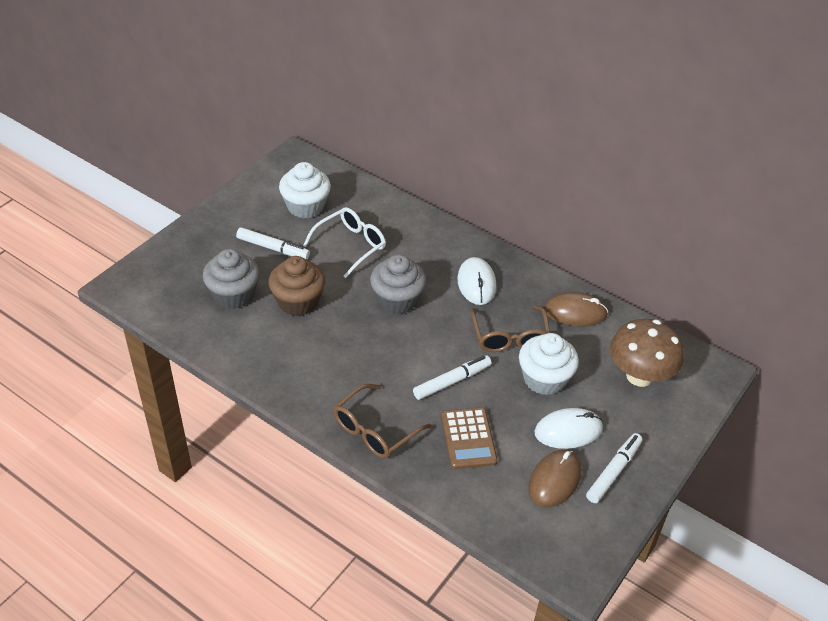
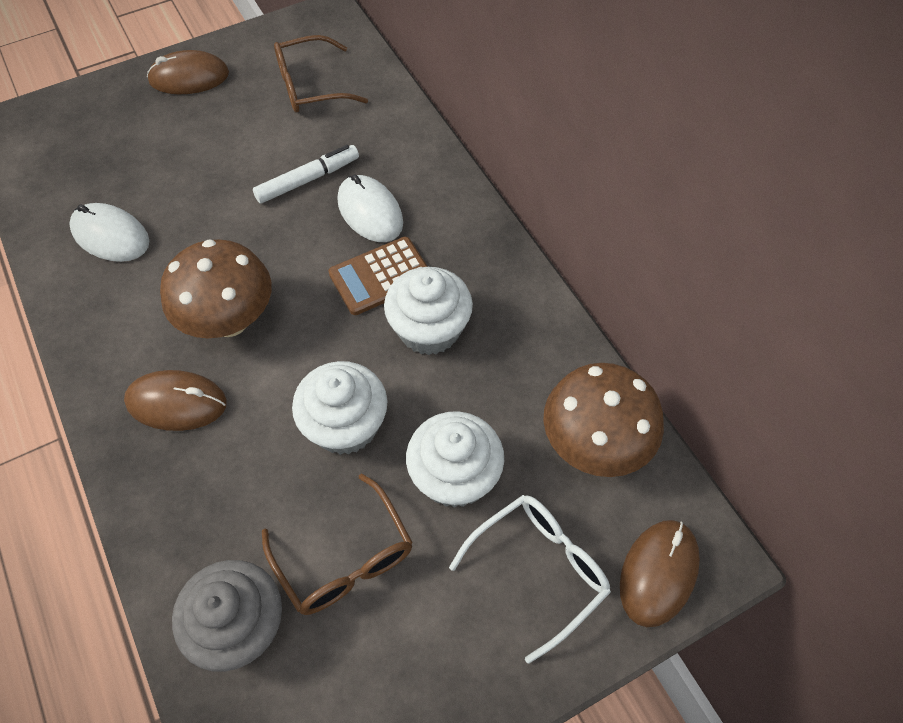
brown cupcake: 1 -> 0
brown mouse: 2 -> 3
brown mushroom: 1 -> 2
grey cupcake: 2 -> 1
white cupcake: 2 -> 3
white marker: 3 -> 1

